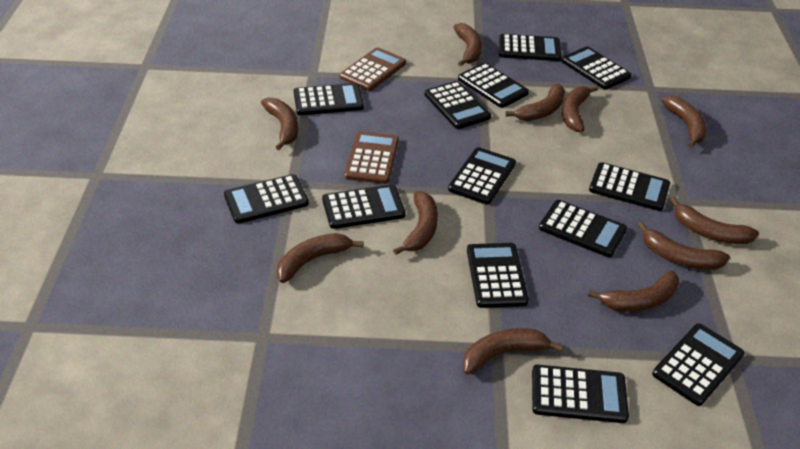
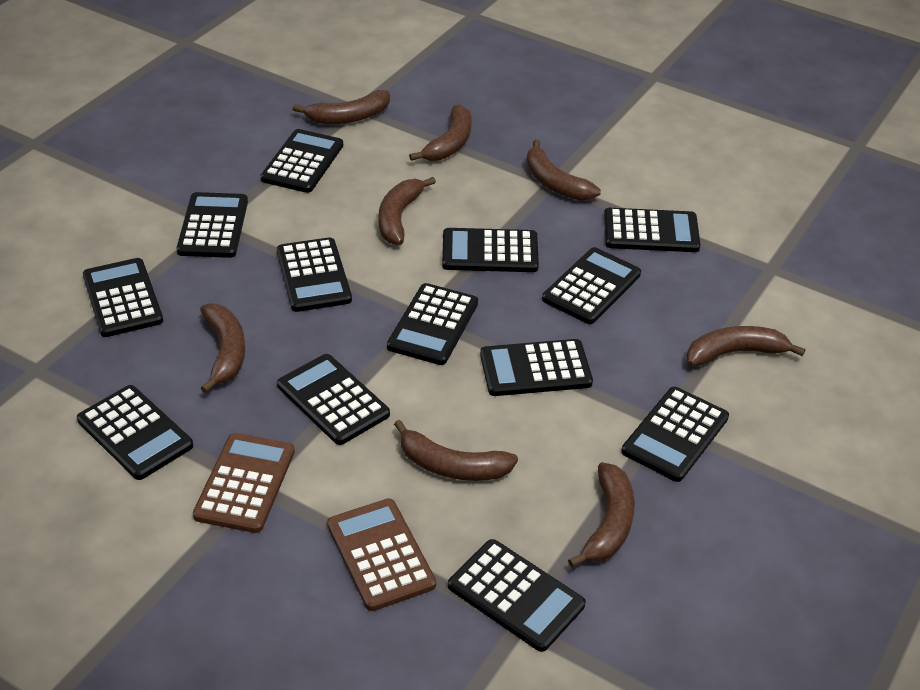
brown banana: 11 -> 8

